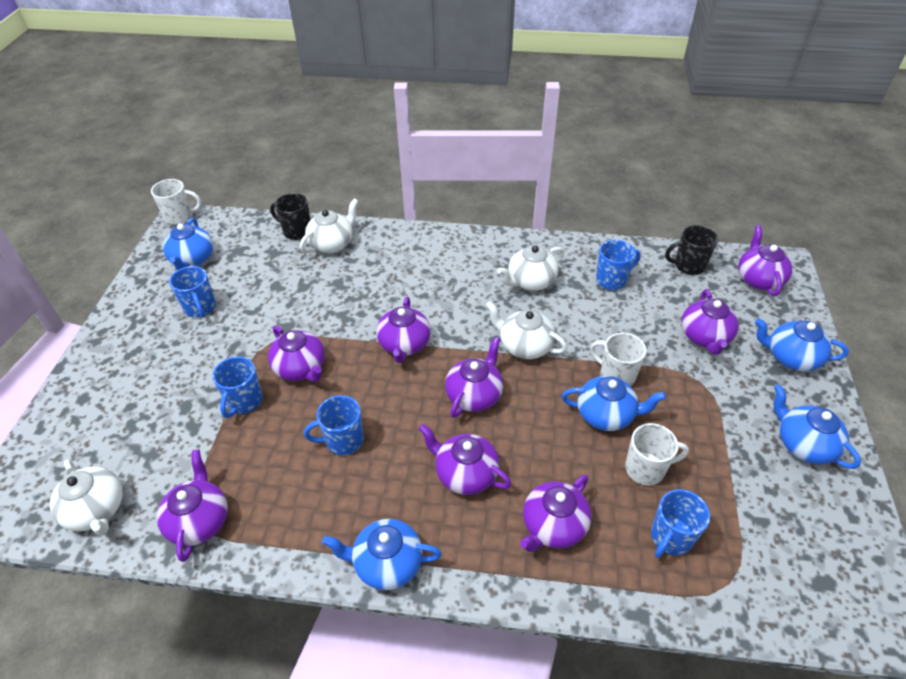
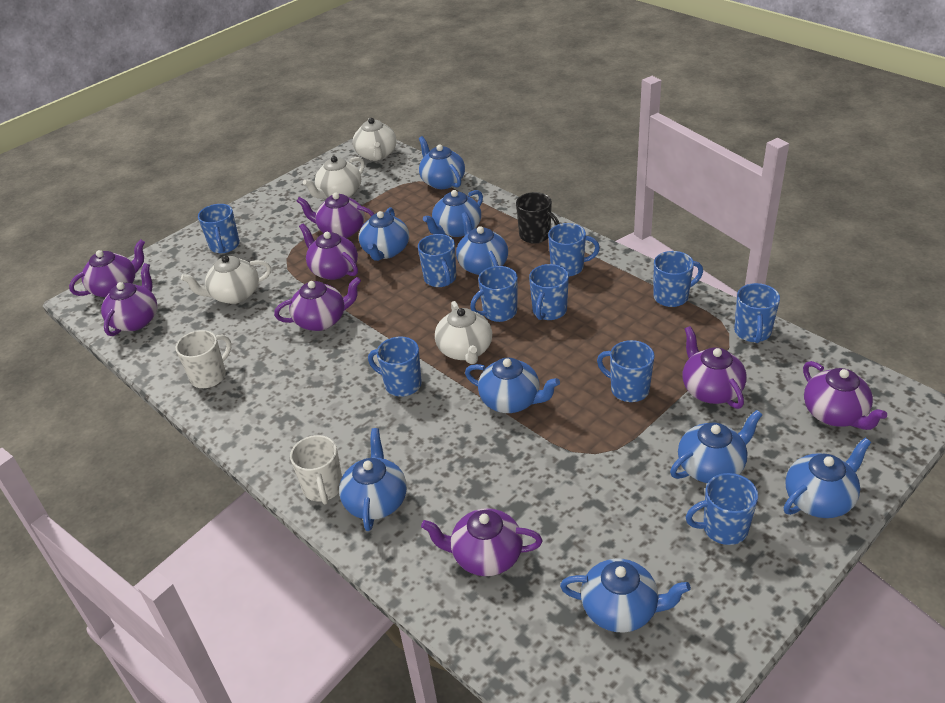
black mug: 2 -> 1
blue mug: 5 -> 10
blue teapot: 5 -> 9
white mug: 3 -> 2

